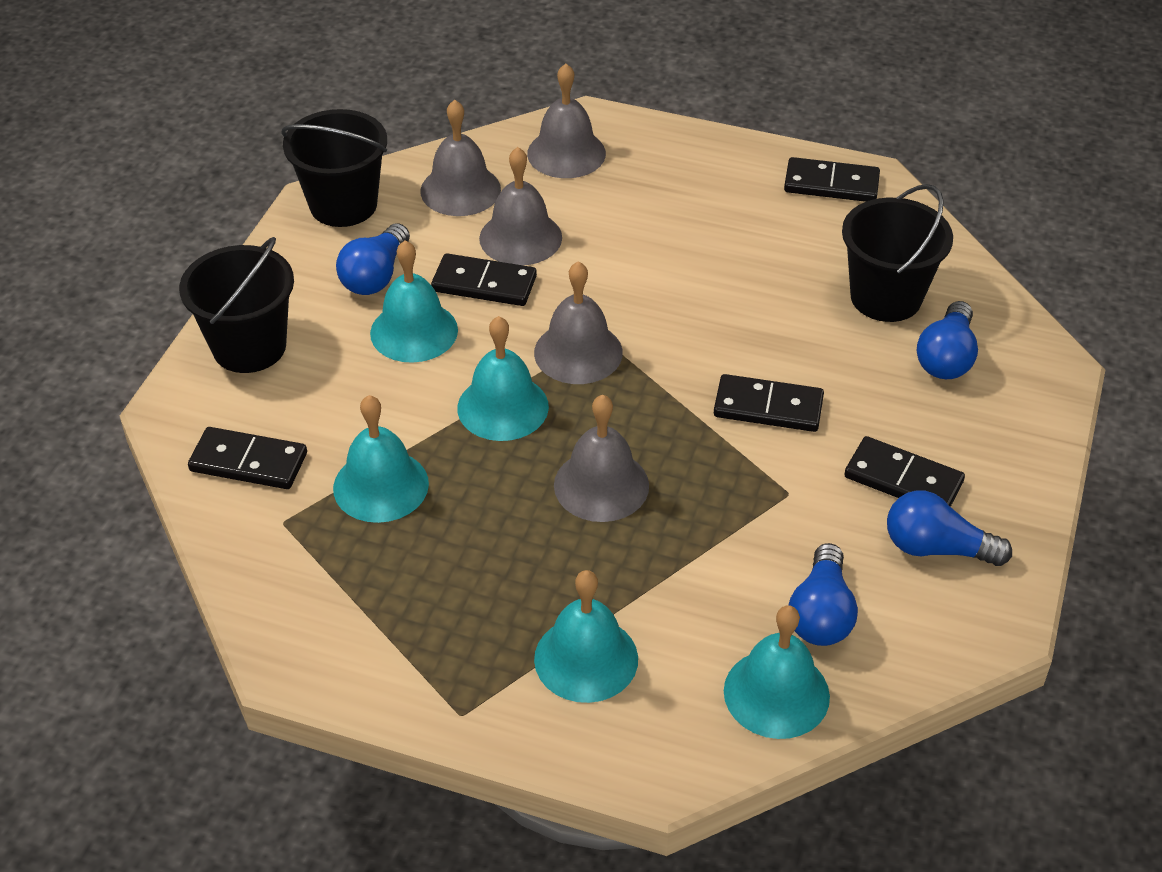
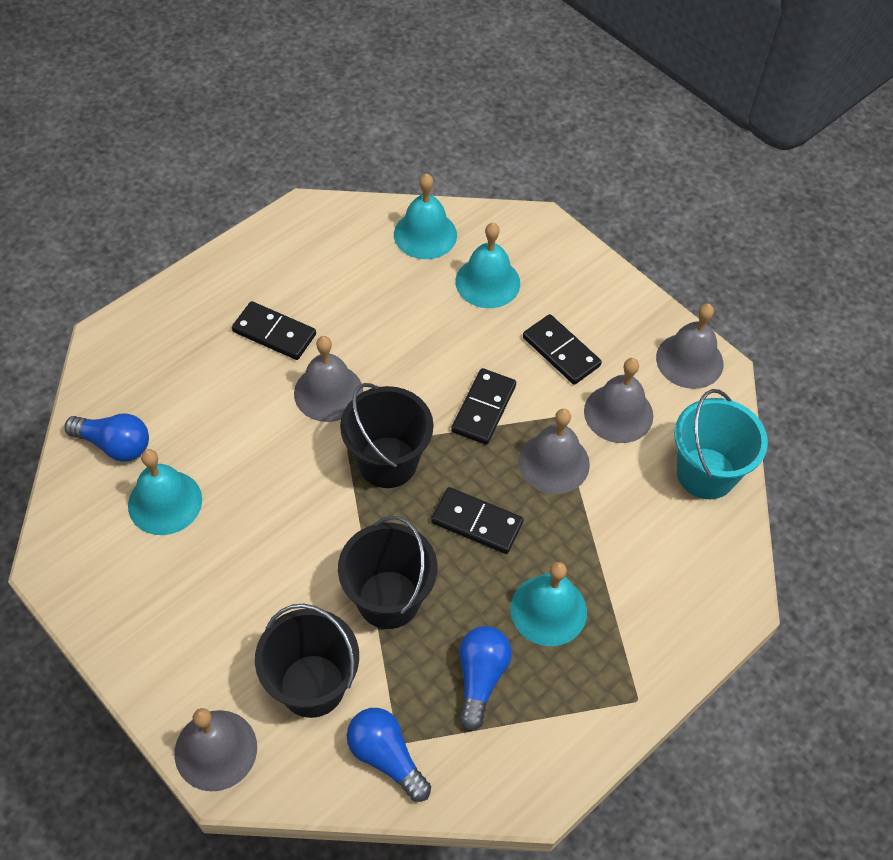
black domino: 5 -> 4
blue light bulb: 4 -> 3
turquoise bell: 5 -> 4
turquoise bucket: 0 -> 1

